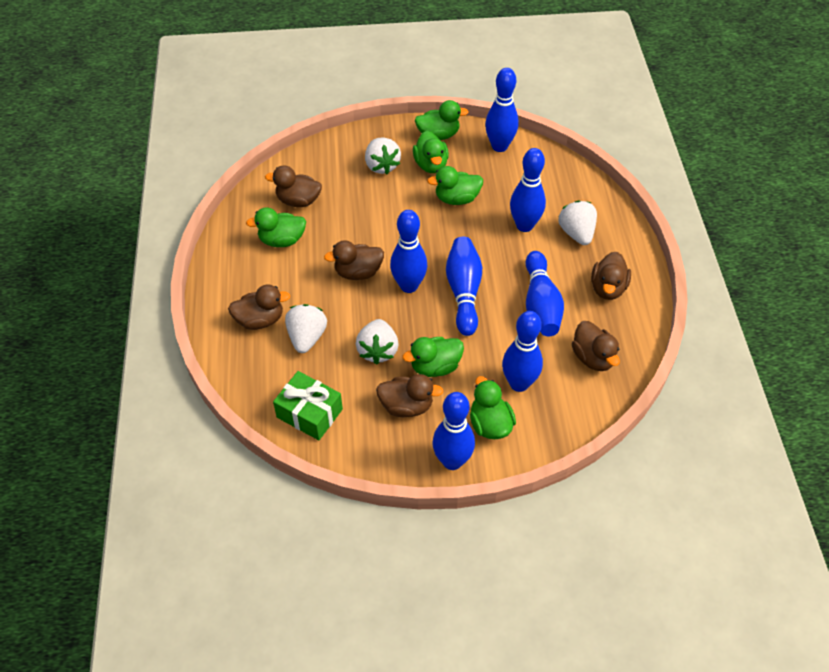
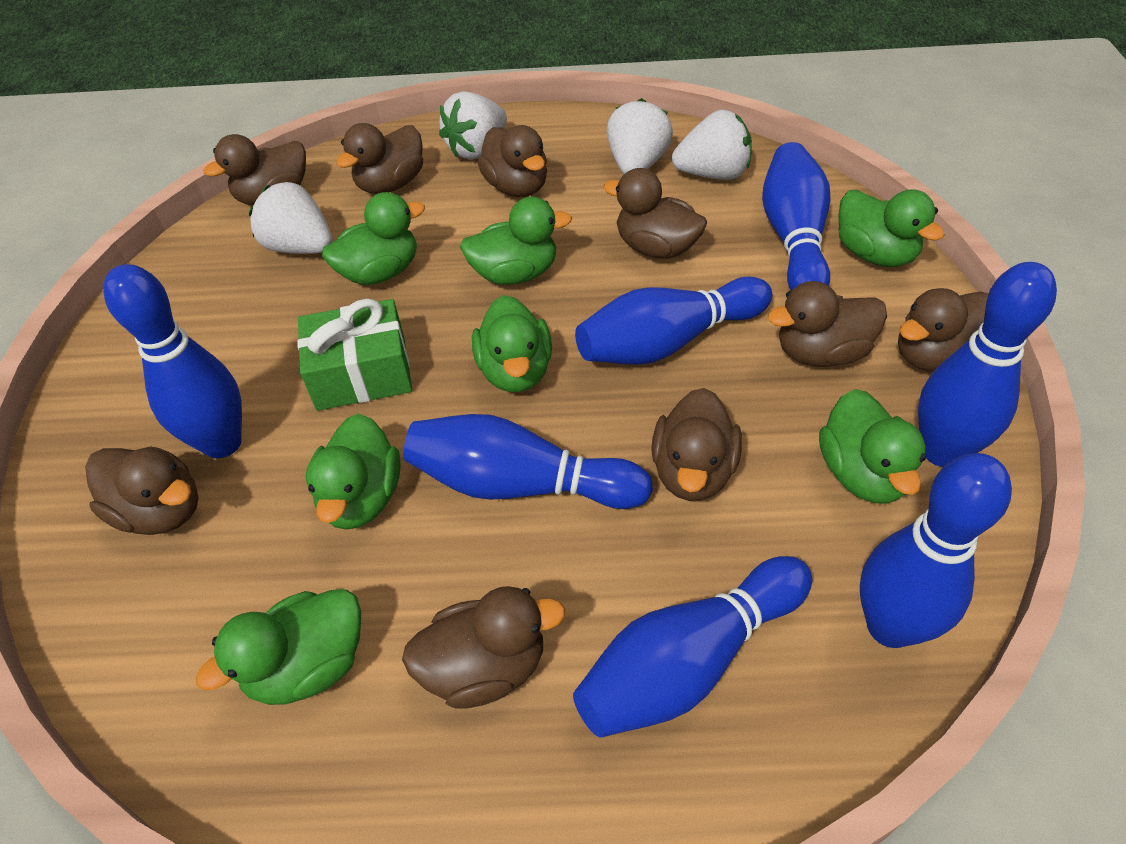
brown duck: 6 -> 9
green duck: 6 -> 7

